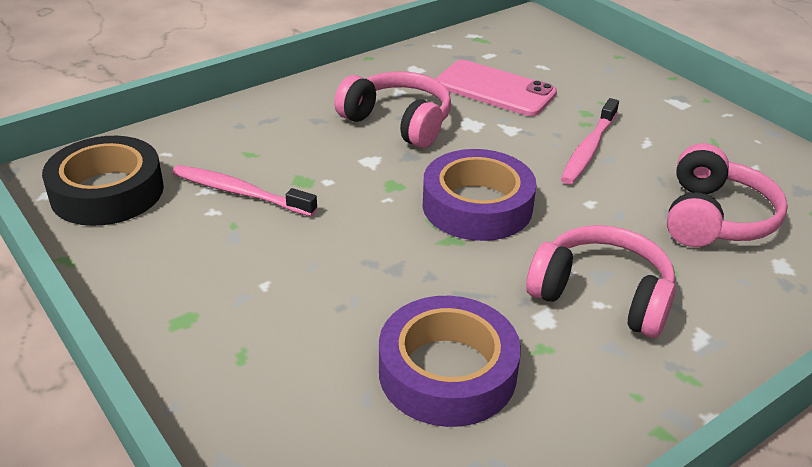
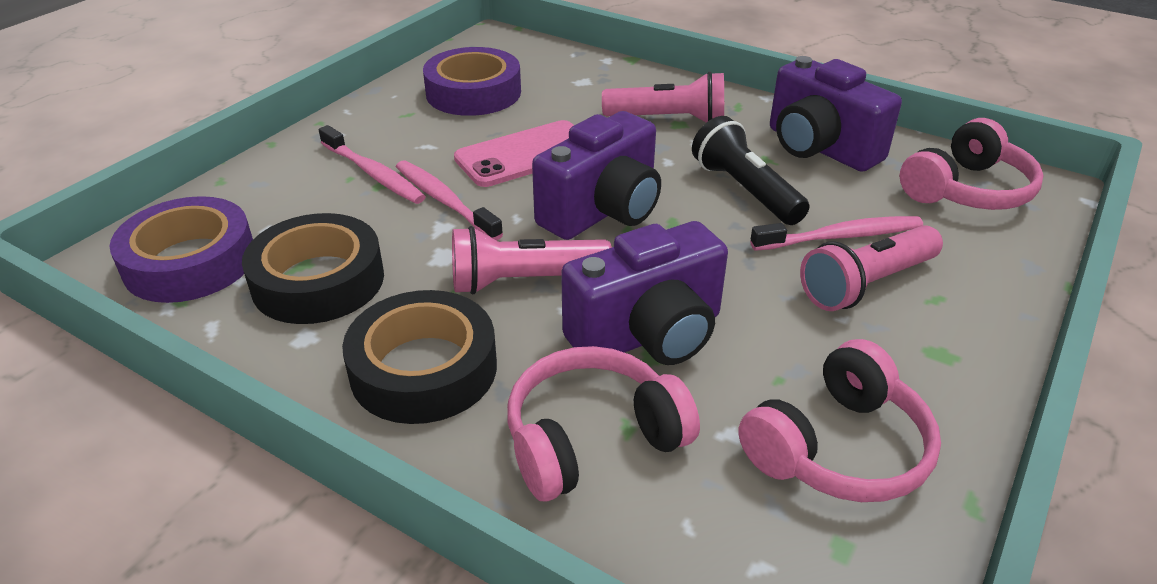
black flashlight: 0 -> 1
black tape: 1 -> 2
pink flashlight: 0 -> 3
pink toothbrush: 2 -> 3
purple camera: 0 -> 3

